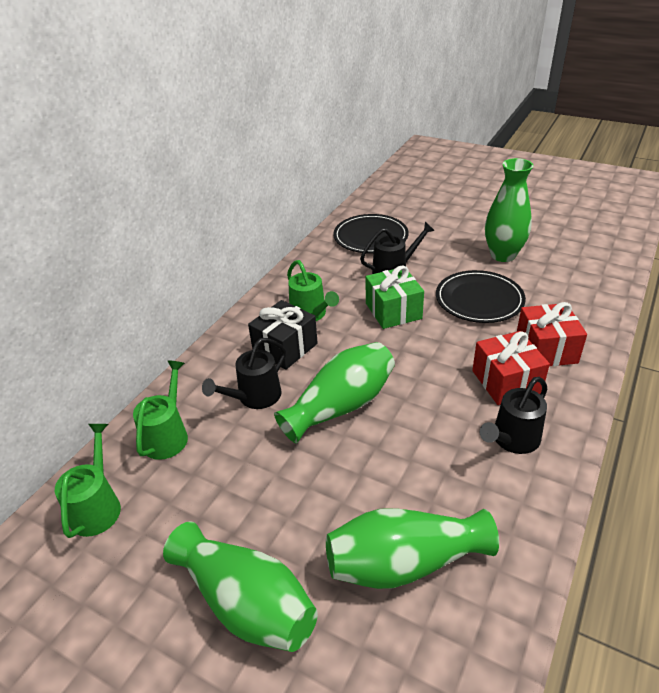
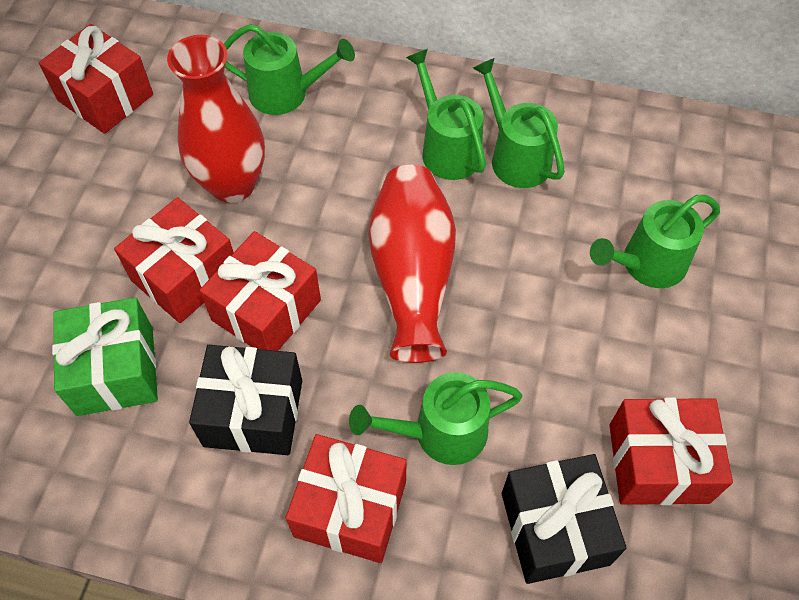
black gift: 1 -> 2
black plate: 2 -> 0
black watering can: 3 -> 0
green vase: 4 -> 0
green watering can: 3 -> 5
red gift: 2 -> 5
red vase: 0 -> 2

